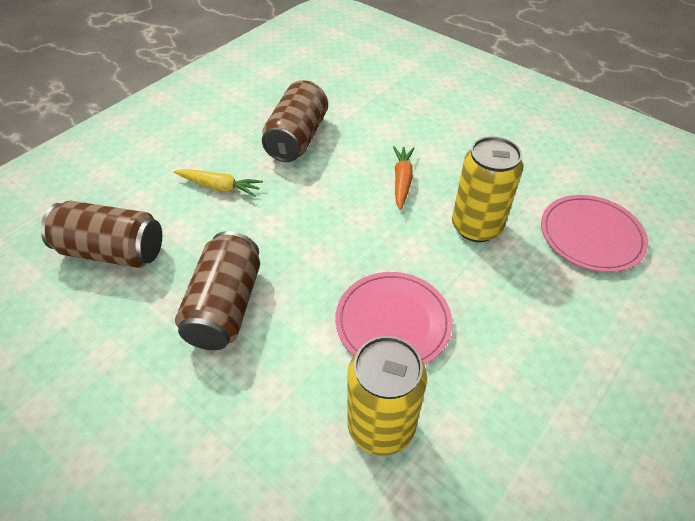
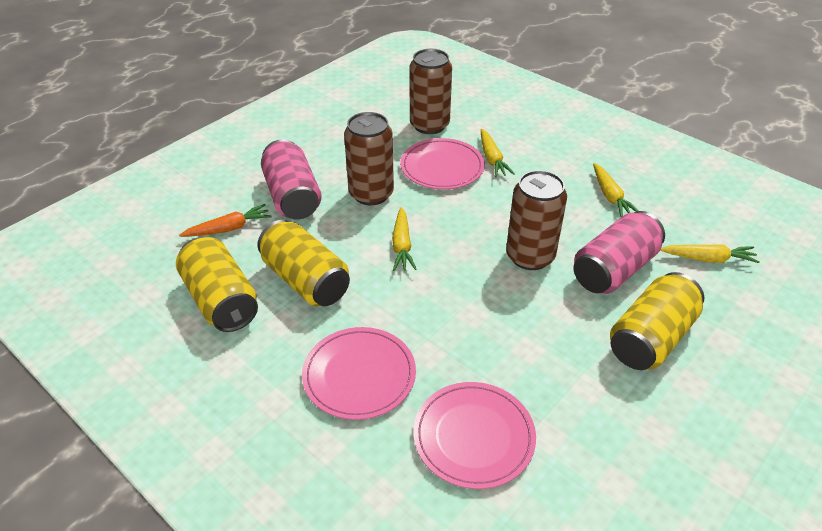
pink can: 0 -> 2
pink plate: 2 -> 3
yellow can: 2 -> 3
yellow carrot: 1 -> 4

